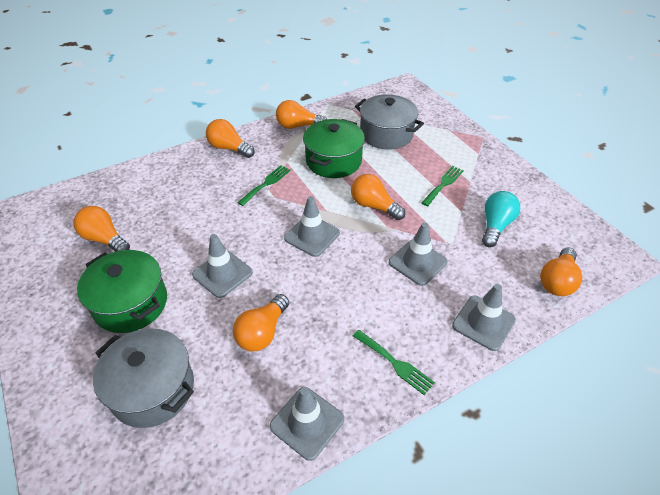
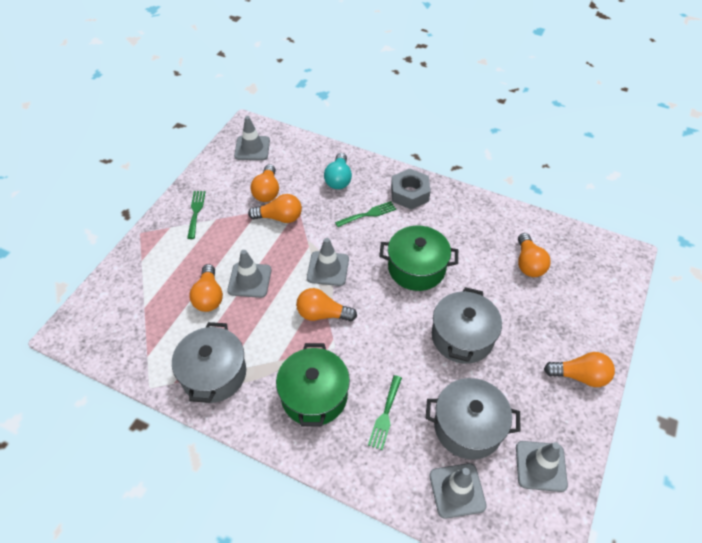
grey nut: 0 -> 1
grey pot: 2 -> 3

